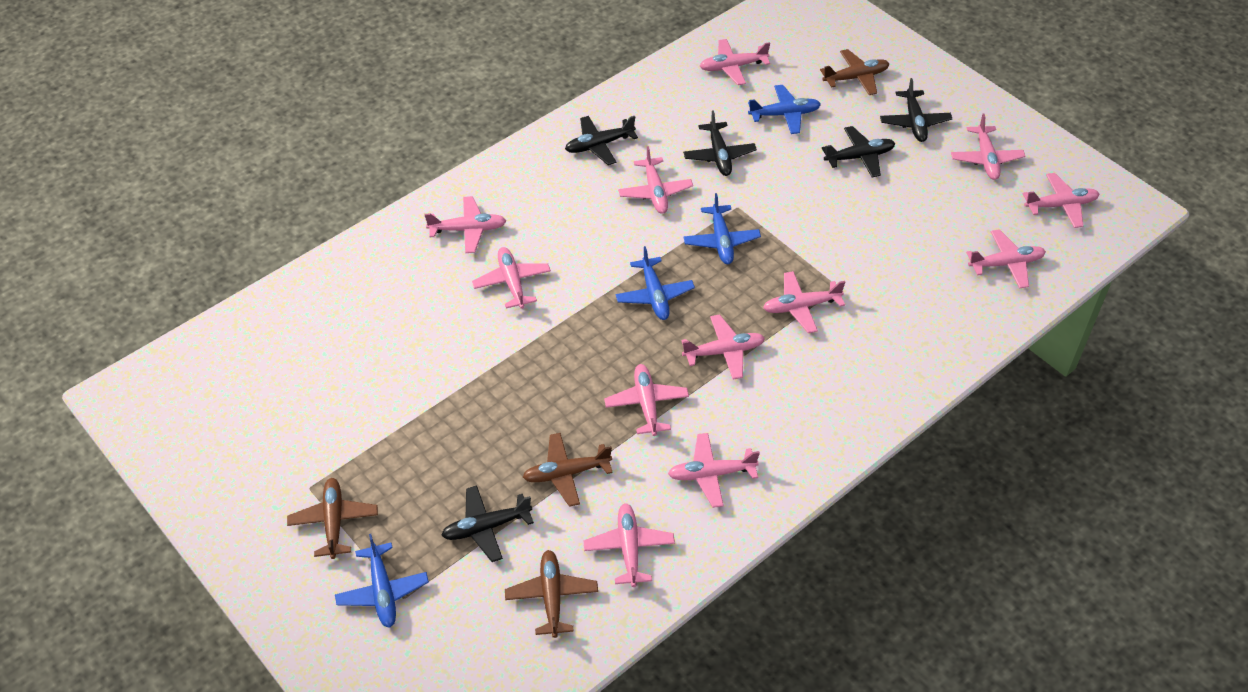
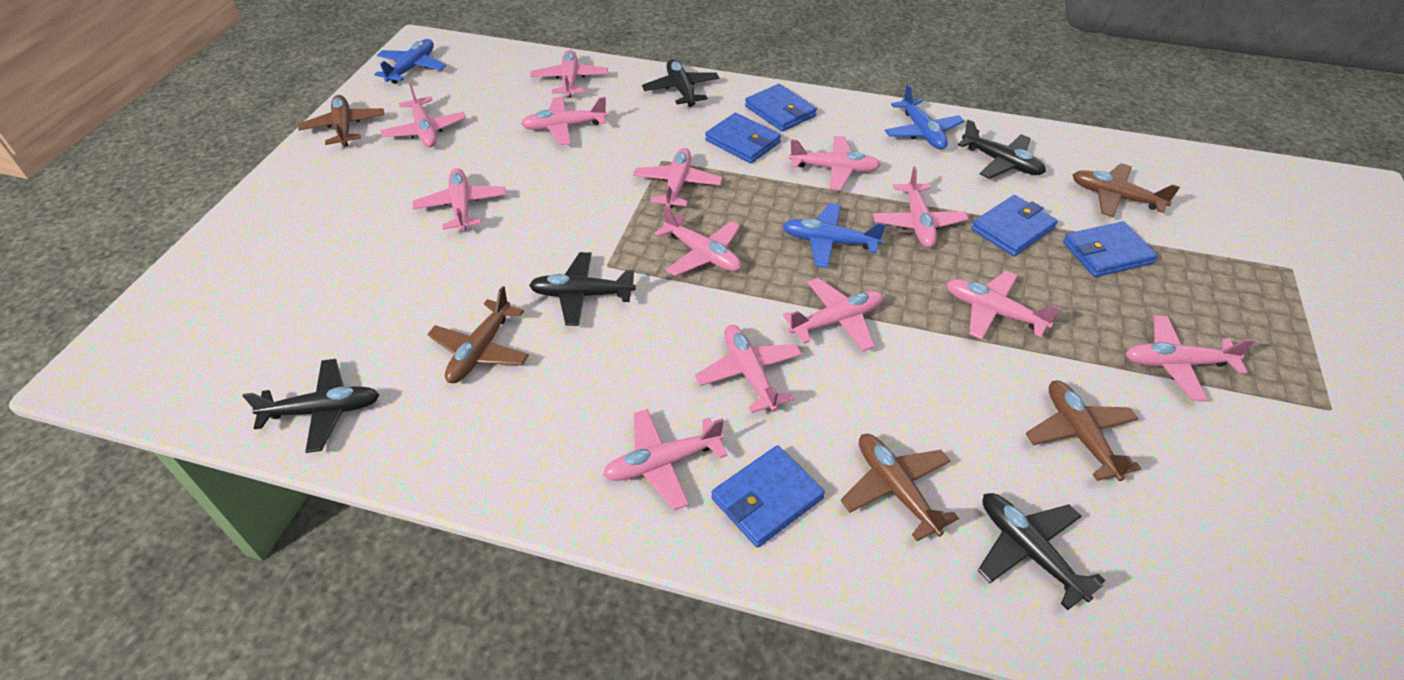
blue plane: 4 -> 3
blue wallet: 0 -> 5
brown plane: 4 -> 5
pink plane: 12 -> 13

